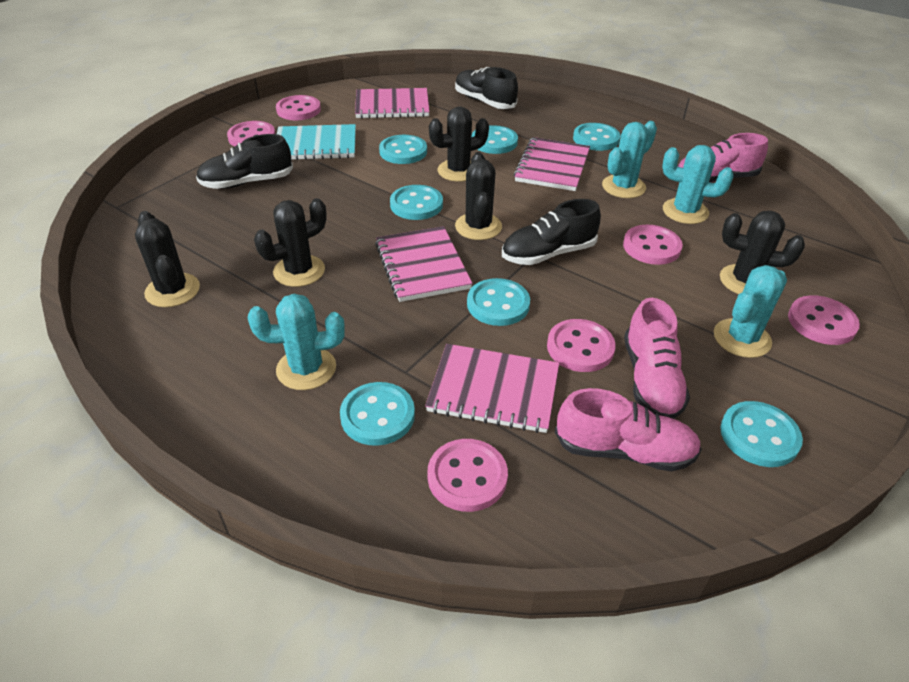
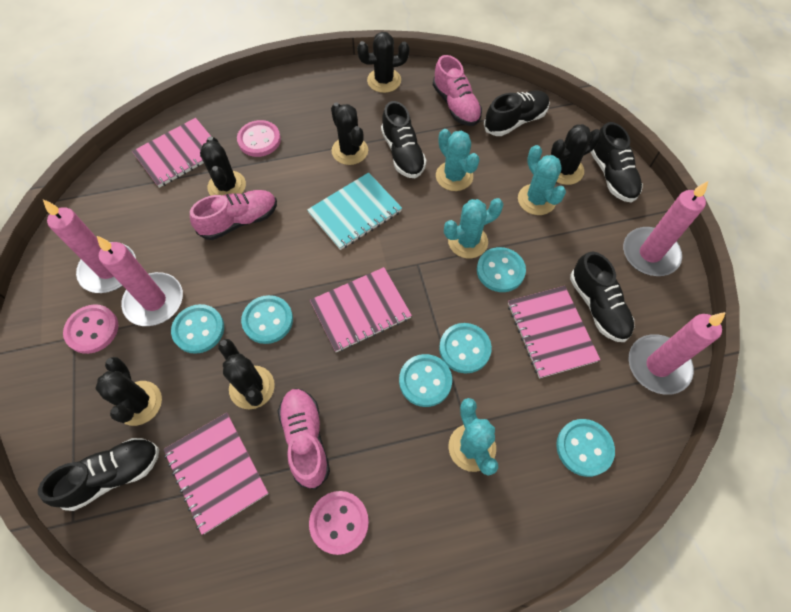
black cactus: 5 -> 6
black shoe: 3 -> 5
pink button: 6 -> 3
pink candle: 0 -> 4
turquoise button: 7 -> 6

